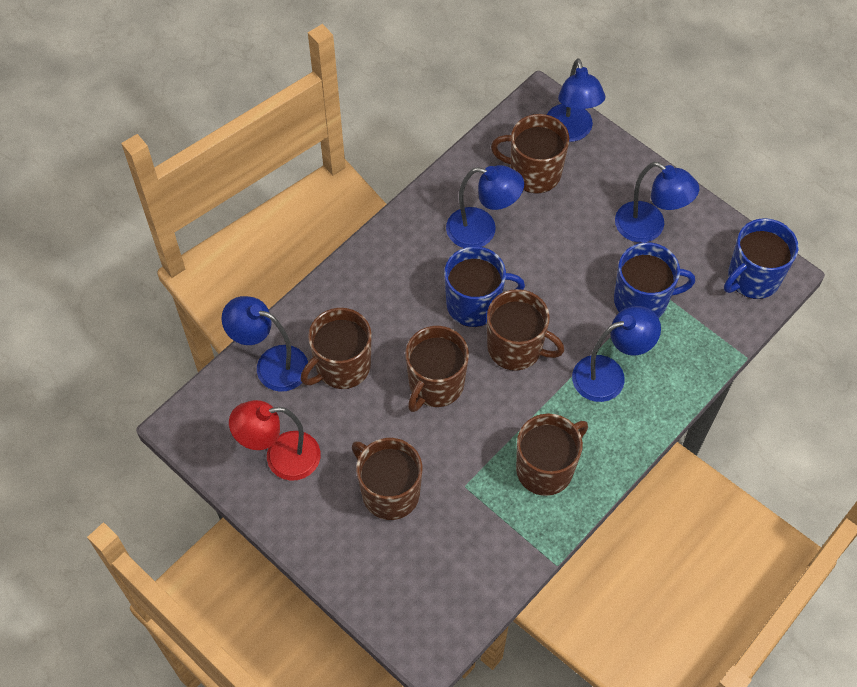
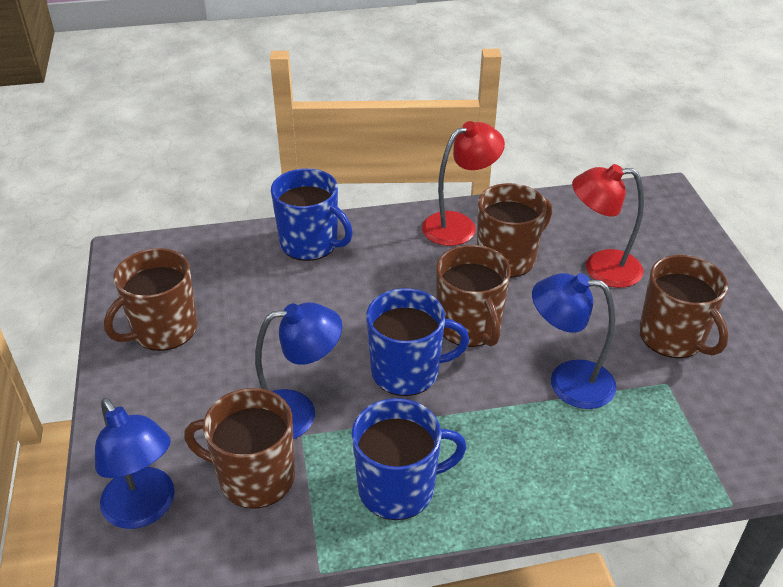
blue lamp: 5 -> 3
brown mug: 6 -> 5
red lamp: 1 -> 2

